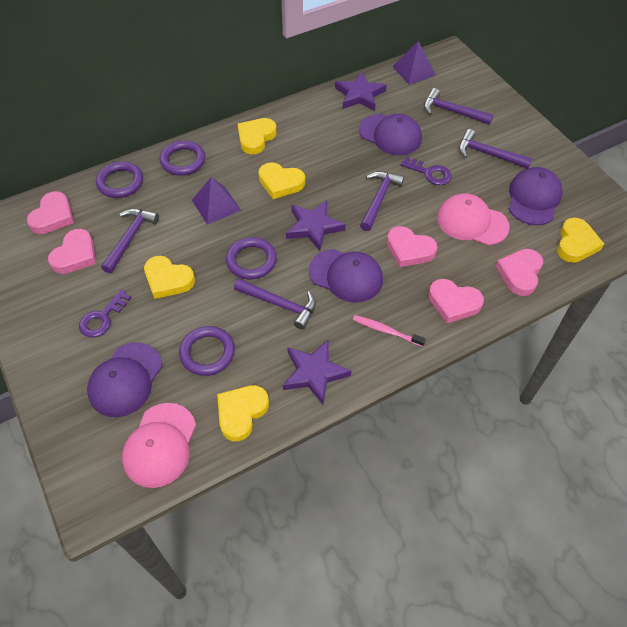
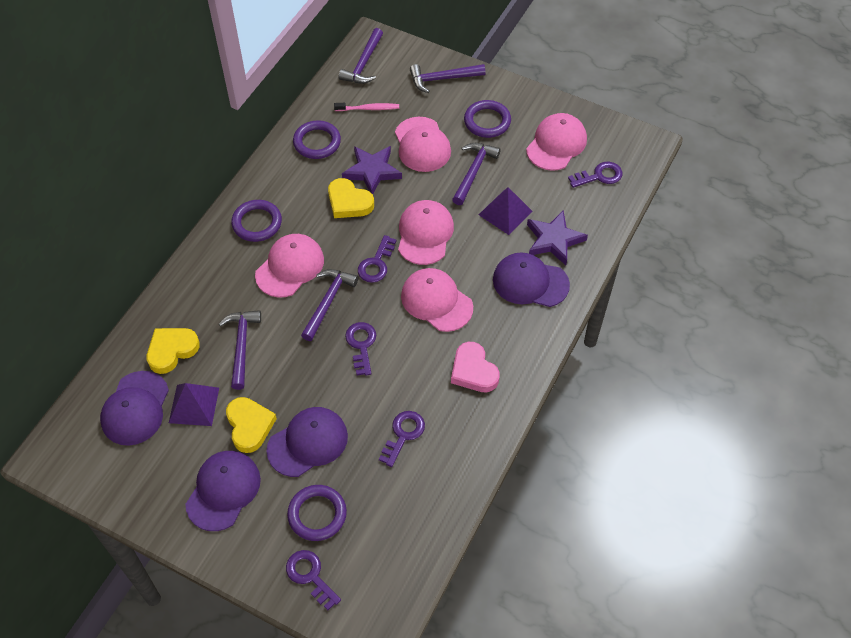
pink cap: 2 -> 5
pink heart: 5 -> 1
purple key: 2 -> 5
purple star: 3 -> 2
yellow heart: 5 -> 3

